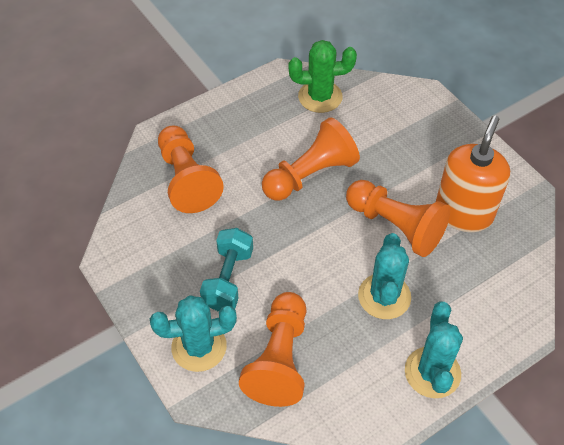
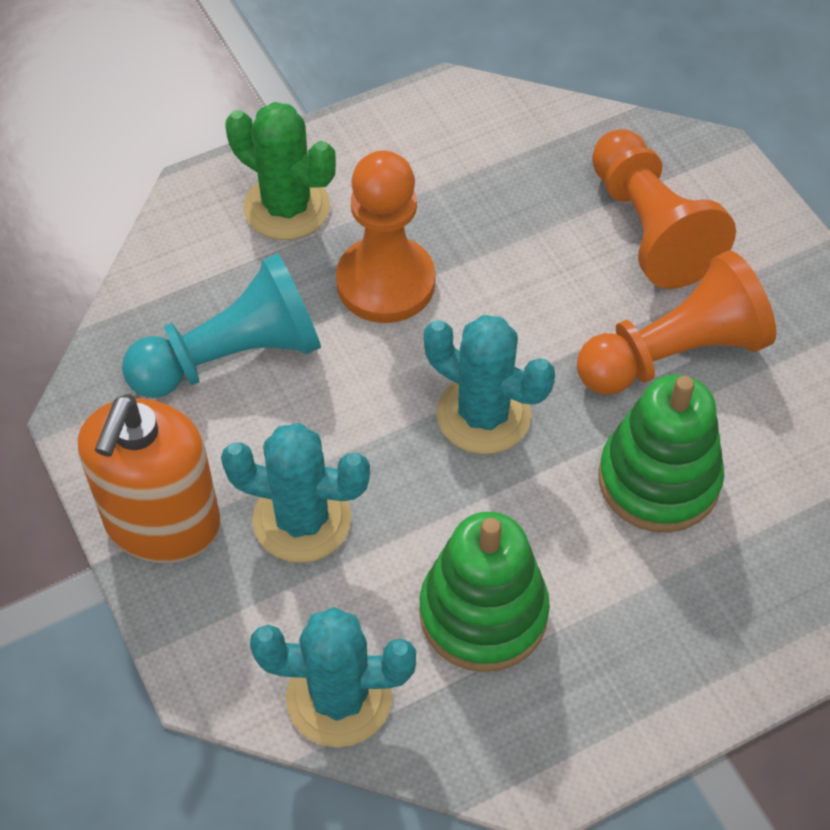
green stacking toy: 0 -> 2
orange pawn: 4 -> 3
turquoise dumbbell: 1 -> 0
turquoise pawn: 0 -> 1

